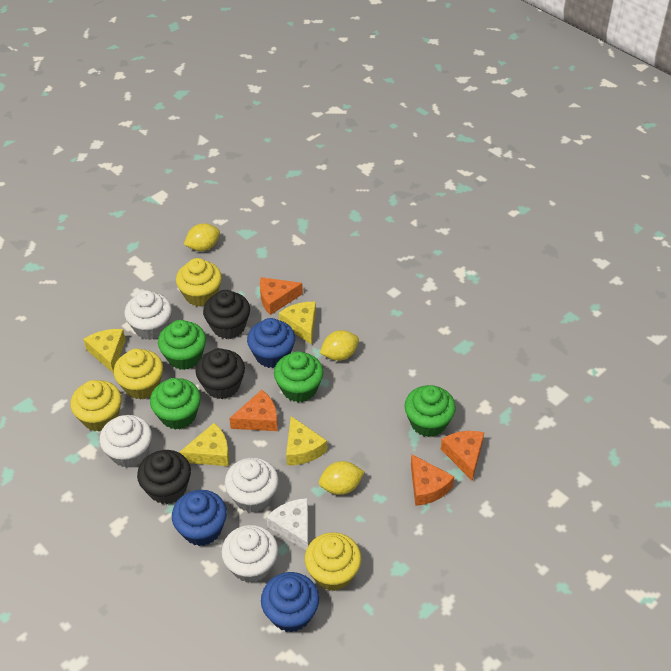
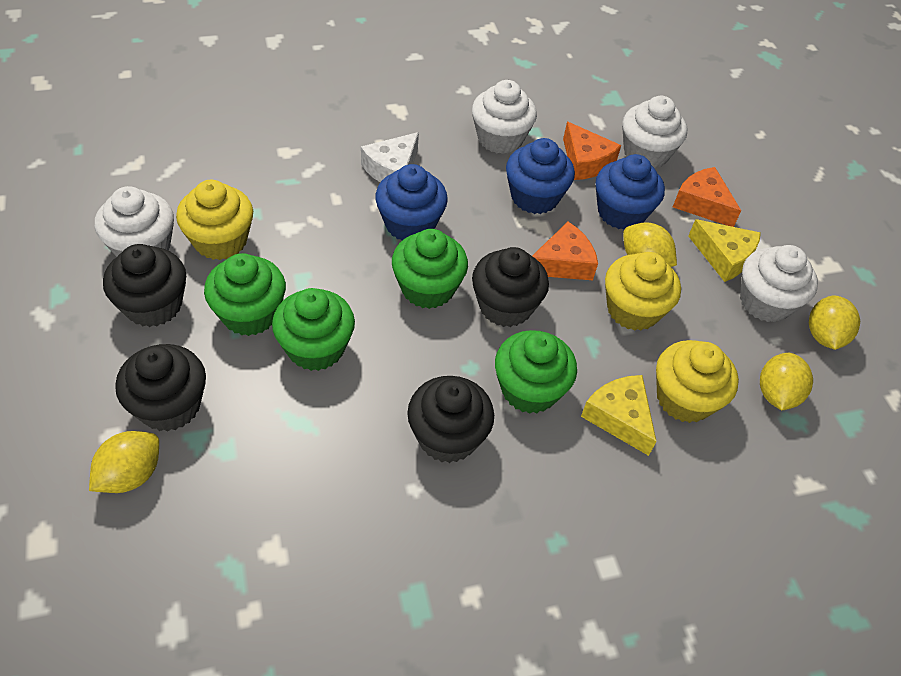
black cupcake: 3 -> 4
orange cheese: 4 -> 3
yellow cheese: 4 -> 2
yellow cupcake: 4 -> 3
yellow lemon: 3 -> 4

